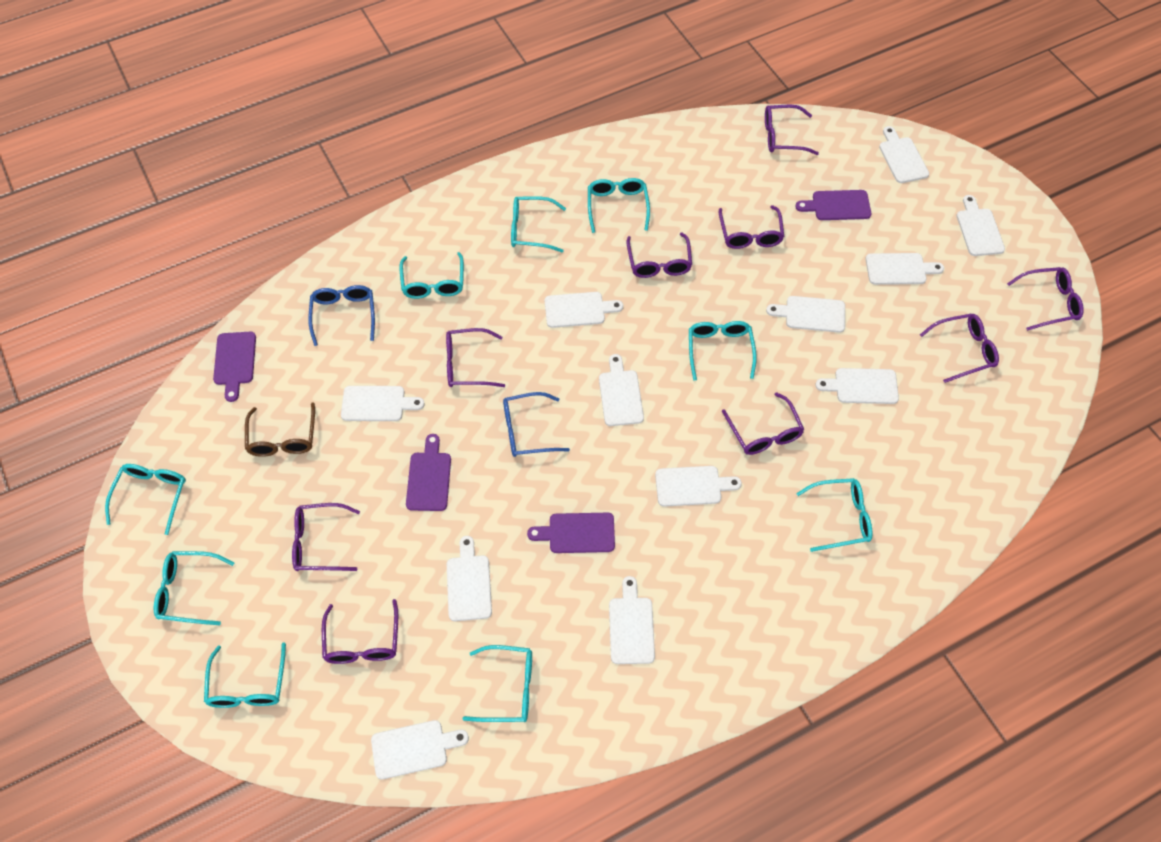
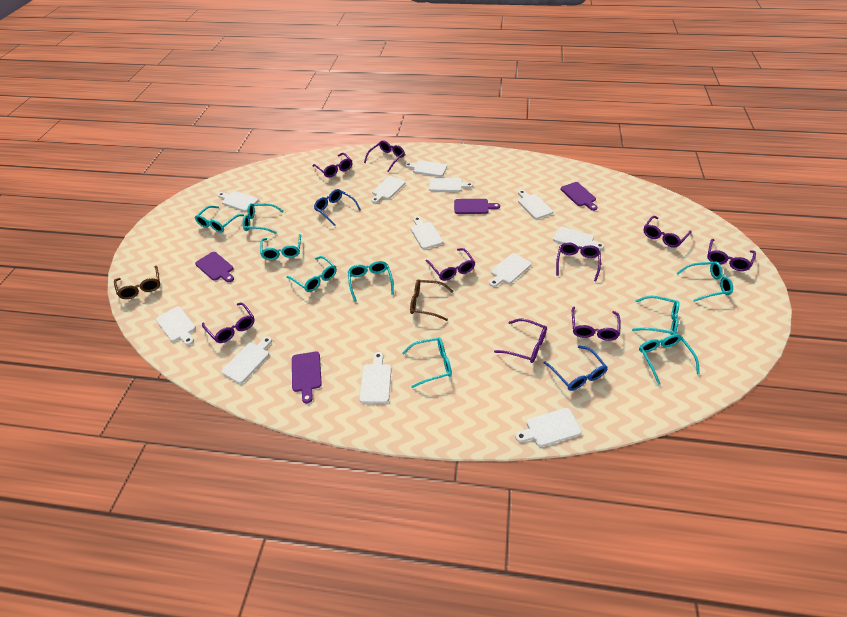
brown glasses: 1 -> 2

